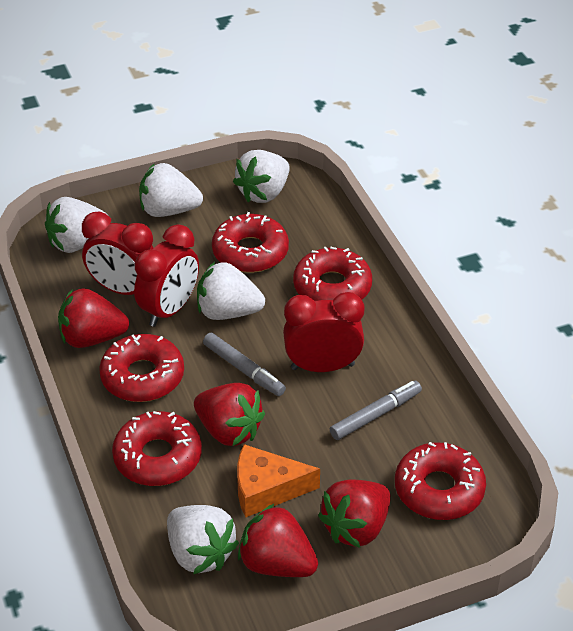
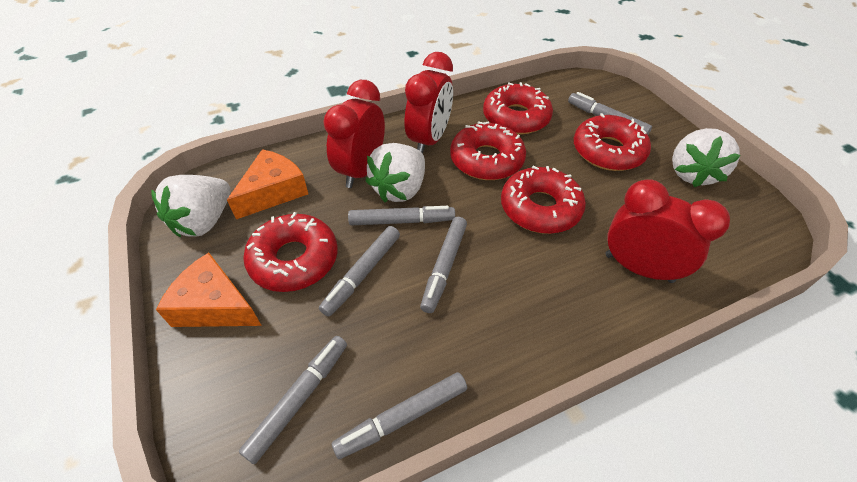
grey marker: 2 -> 6
orange cheese: 1 -> 2
red strawberry: 4 -> 0
white strawberry: 5 -> 3

